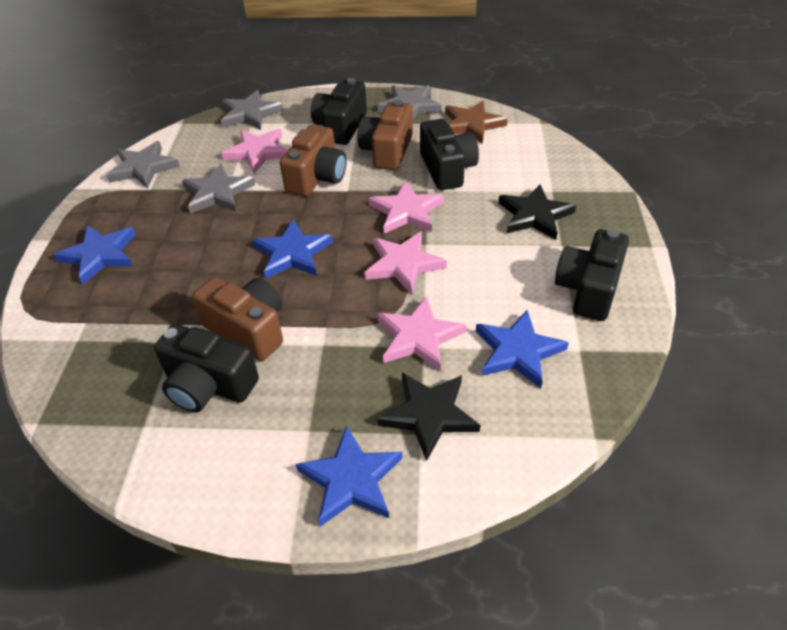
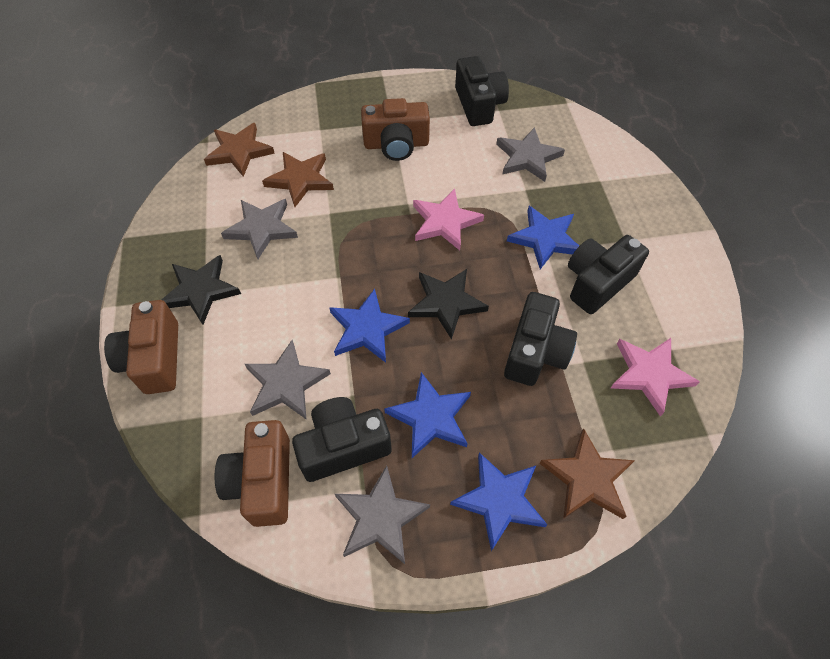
brown star: 1 -> 3
pink star: 4 -> 2

